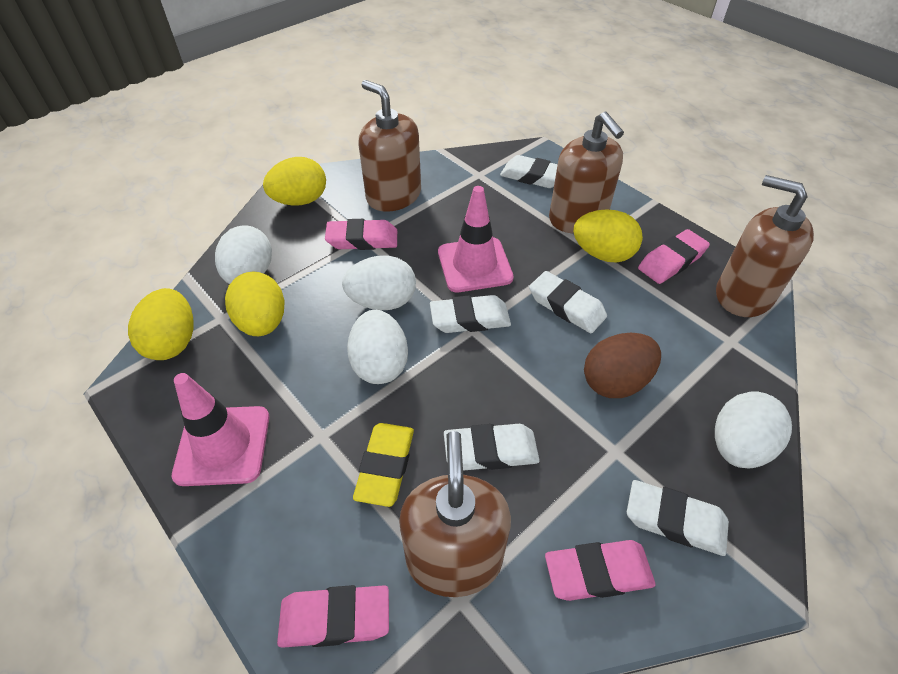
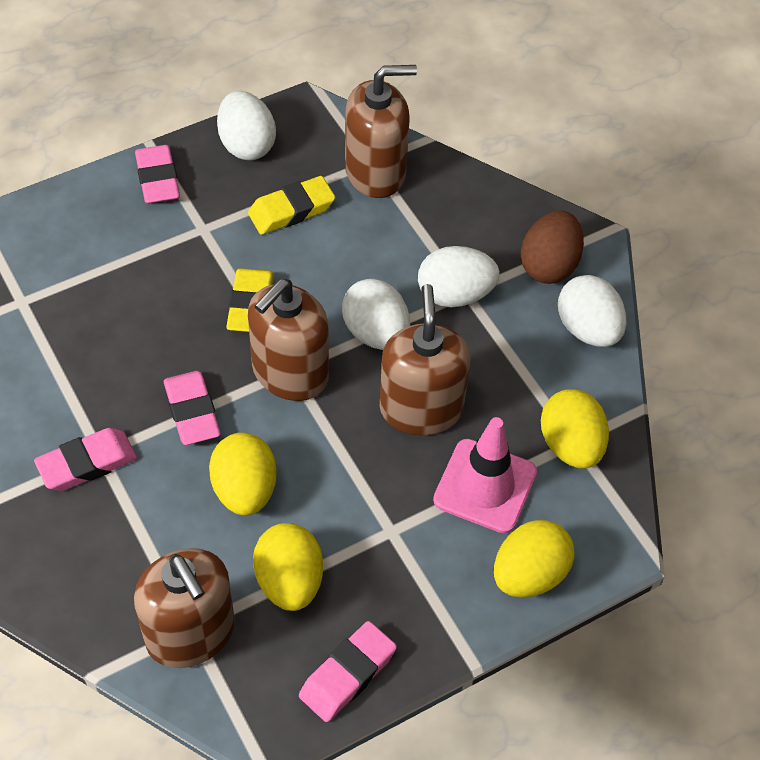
pink traffic cone: 2 -> 1
white eraser: 5 -> 0
yellow eraser: 1 -> 2

